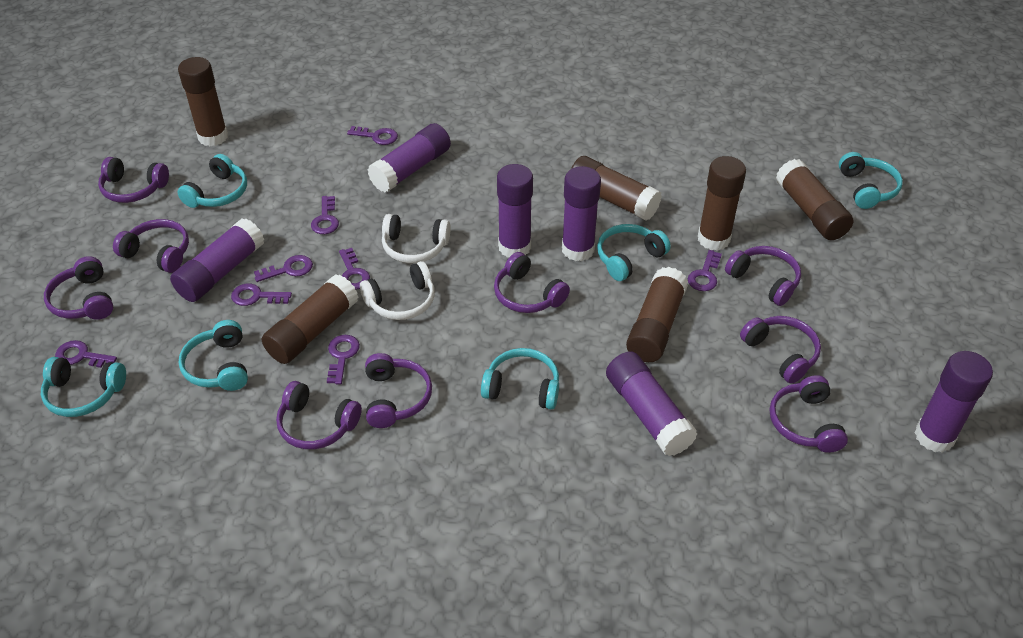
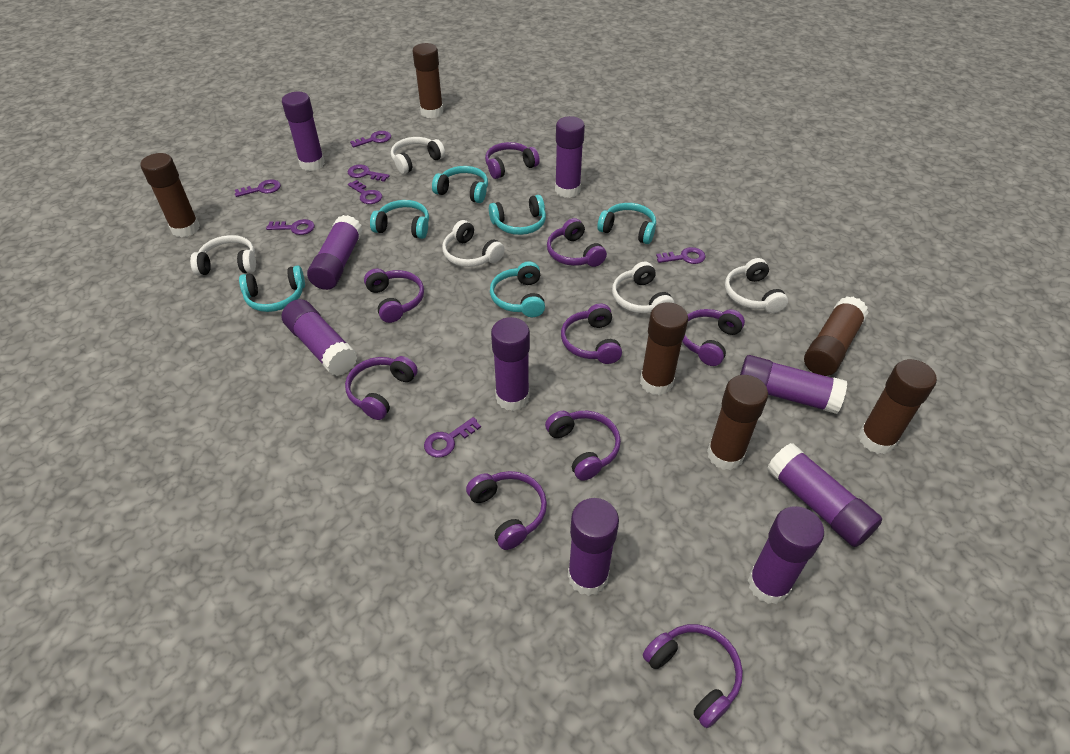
purple glue stick: 6 -> 9
purple key: 8 -> 7
white headphones: 2 -> 5

